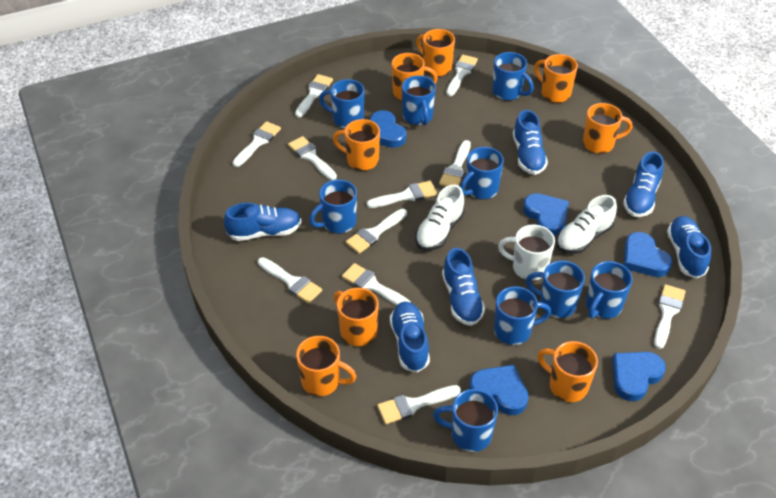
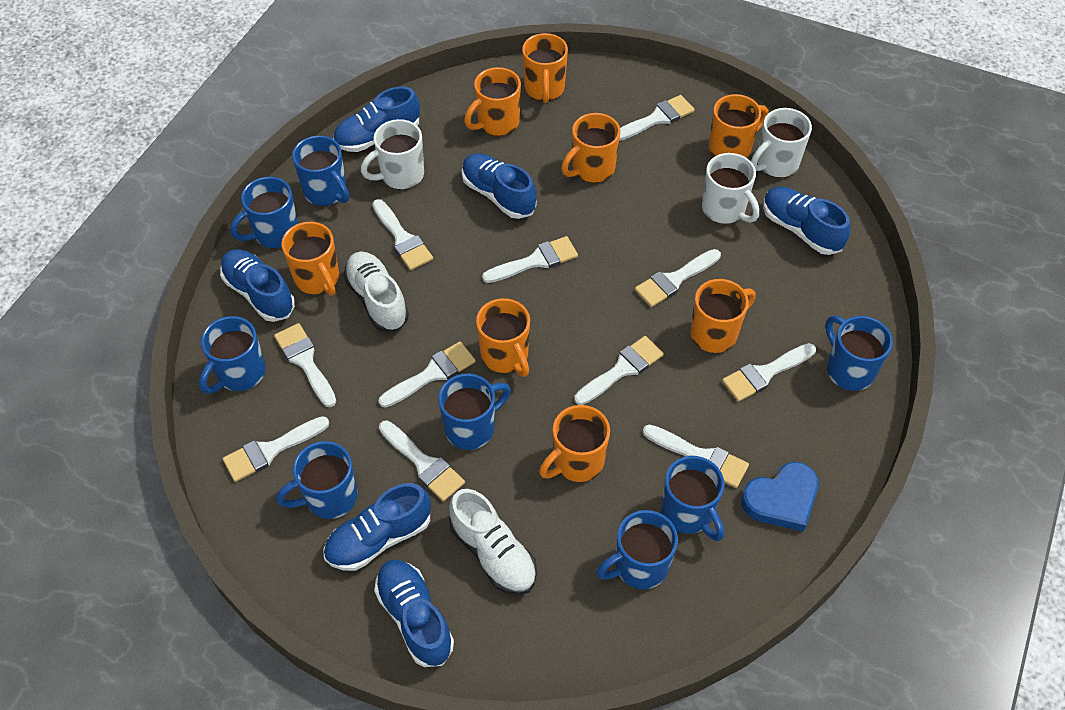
blue heart: 5 -> 1
blue mug: 9 -> 8
white mug: 1 -> 3

